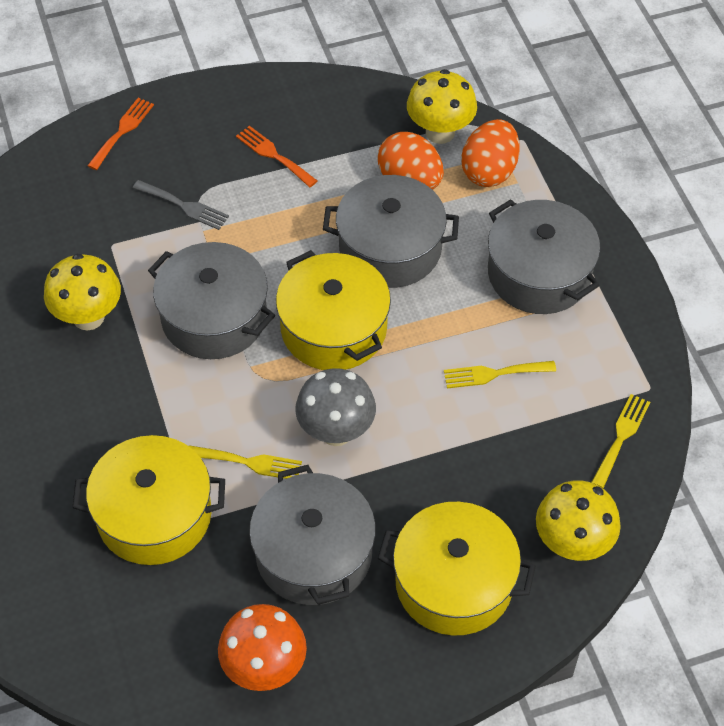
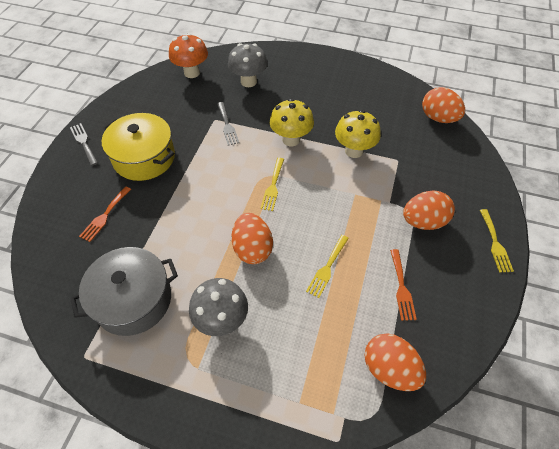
grey fork: 1 -> 2
grey mushroom: 1 -> 2
grey pot: 4 -> 1
orange egg: 2 -> 4
yellow mushroom: 3 -> 2
yellow pot: 3 -> 1

